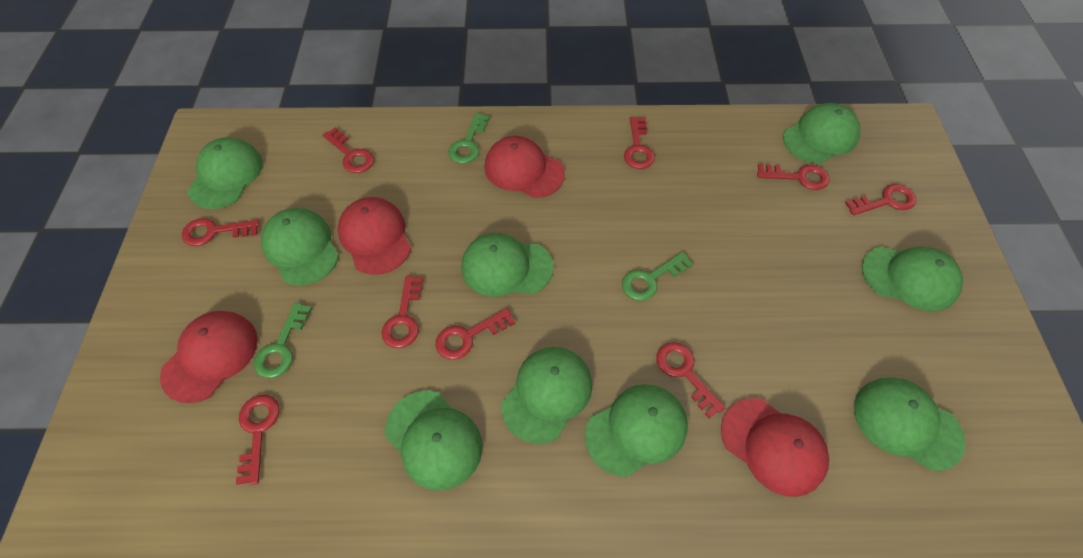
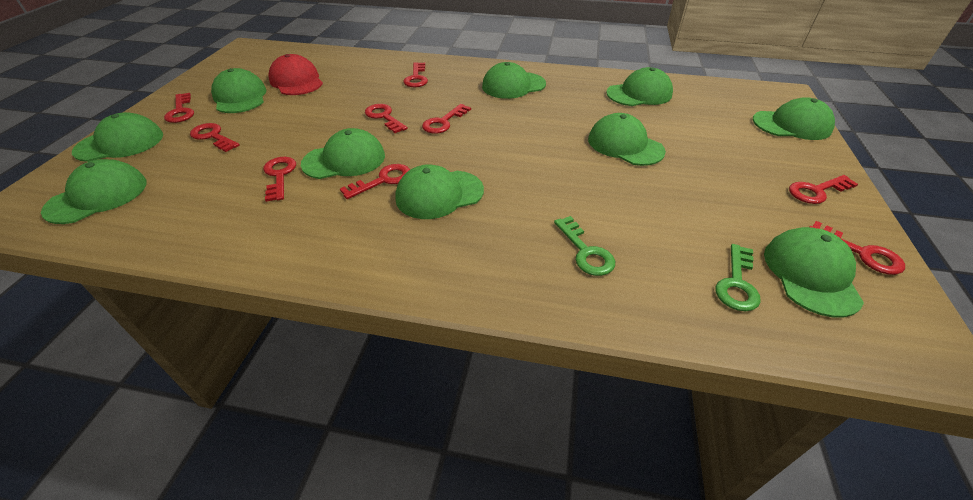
green cap: 9 -> 10
green key: 3 -> 2
red cap: 4 -> 1

